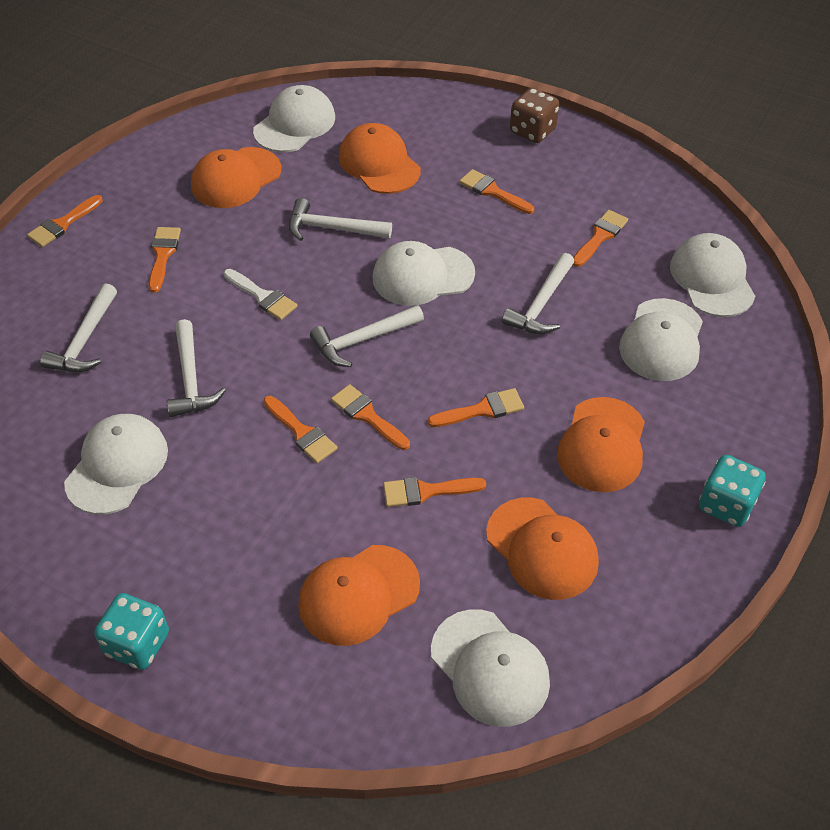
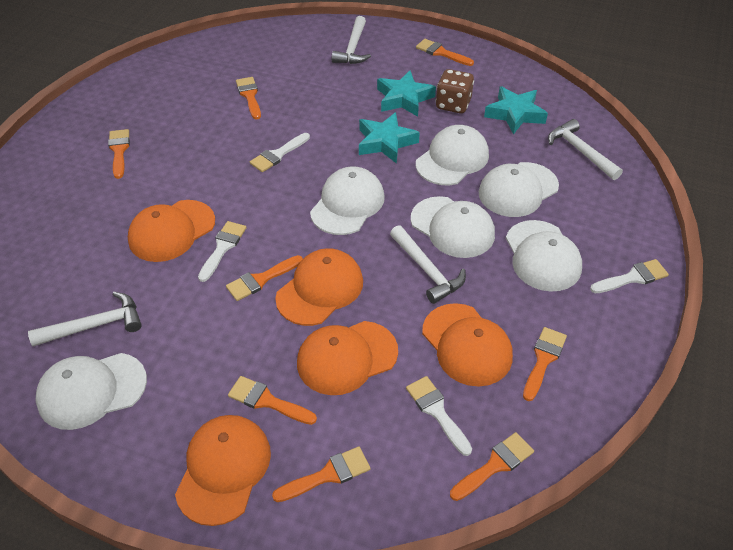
turquoise dice: 2 -> 0
turquoise star: 0 -> 3
white brush: 1 -> 4
white hammer: 5 -> 4

